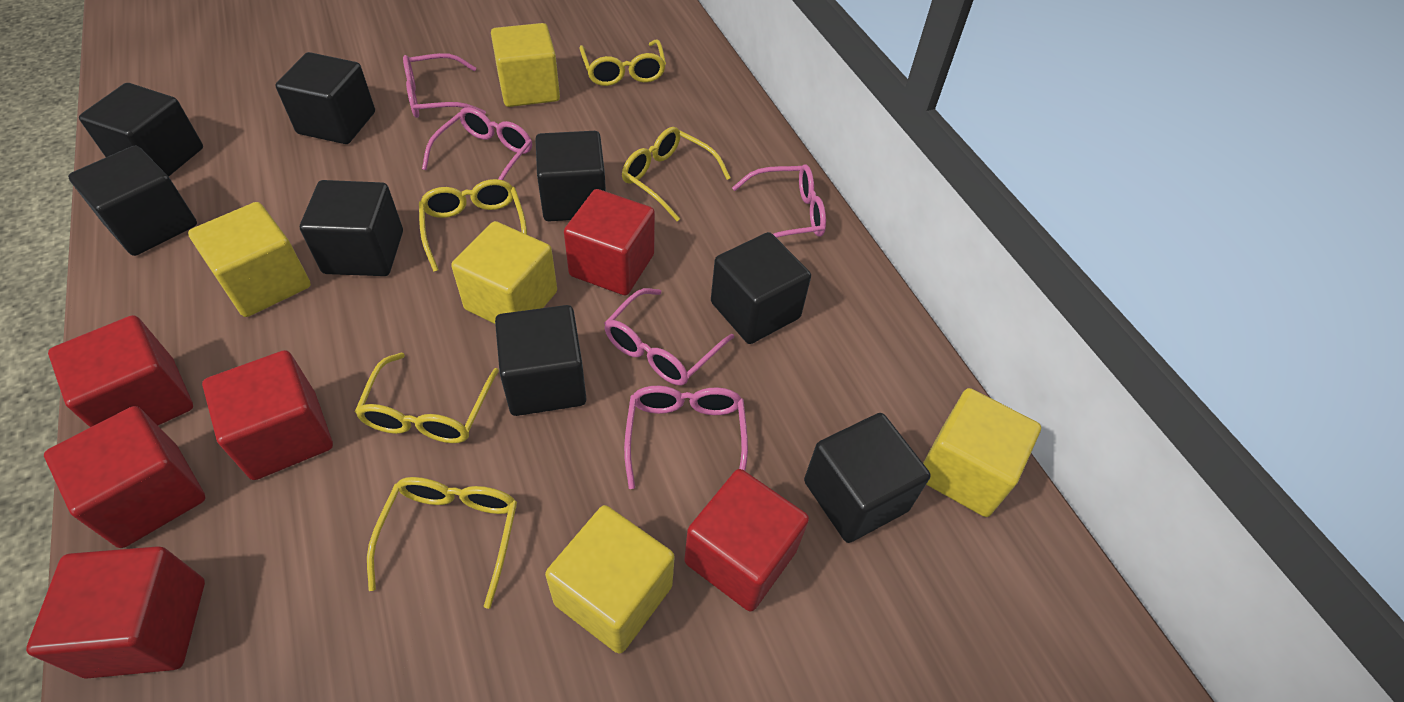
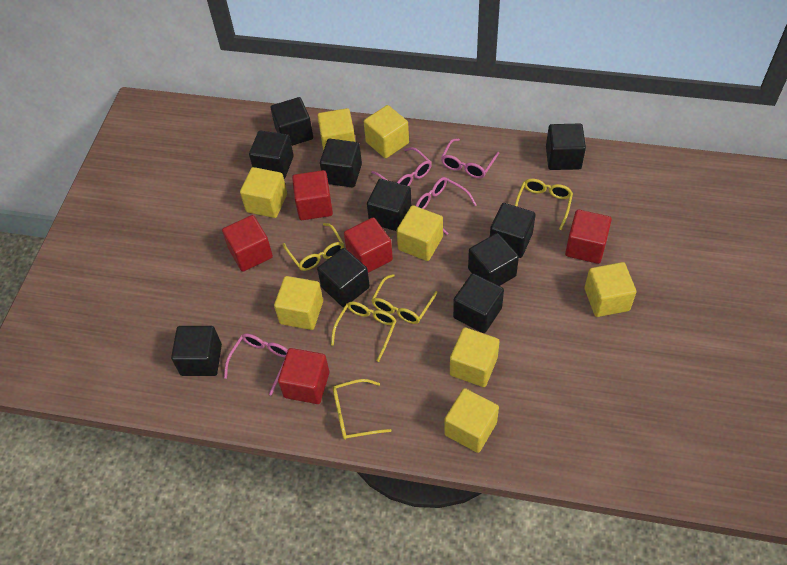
black cube: 8 -> 10
pink glasses: 5 -> 4
red cube: 6 -> 5
yellow cube: 5 -> 8

